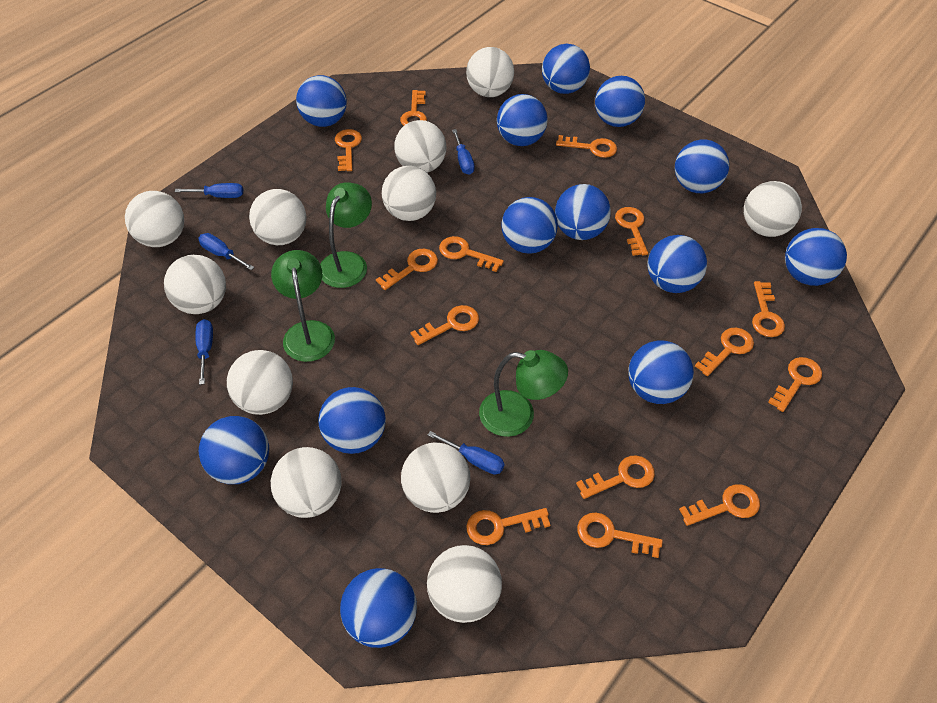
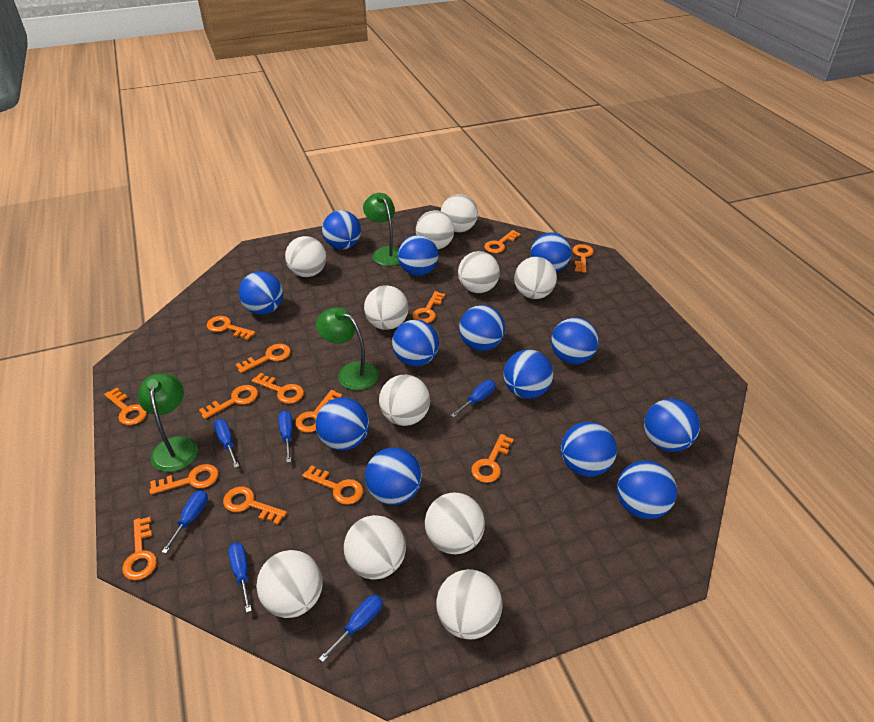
blue screwdriver: 5 -> 6

